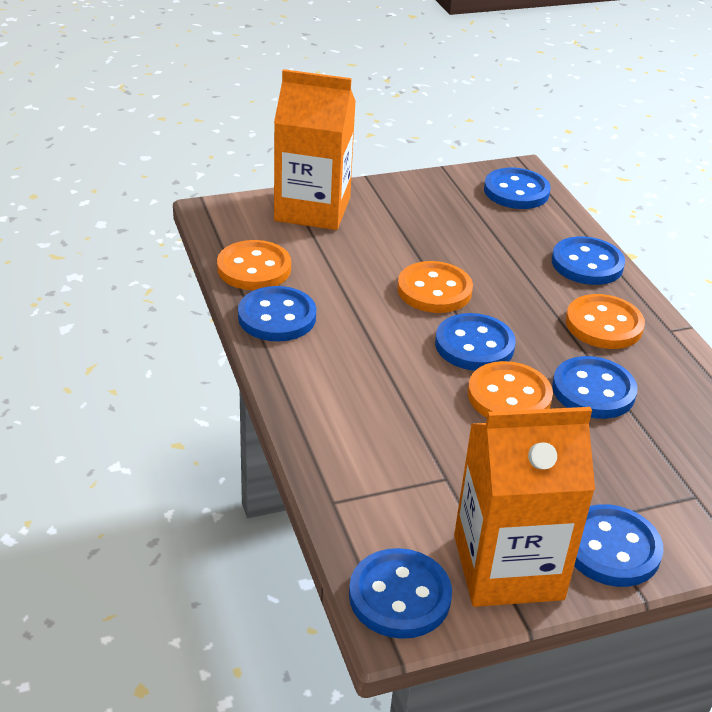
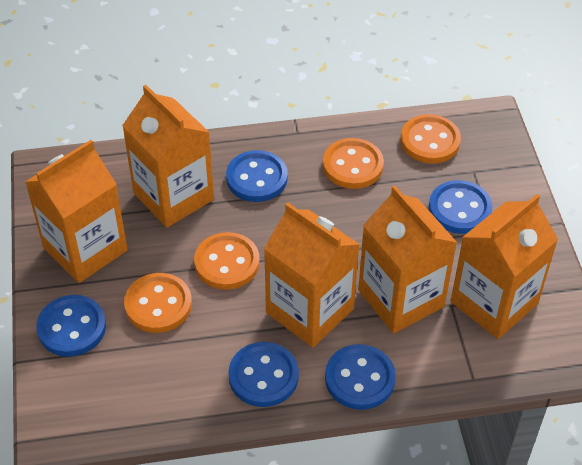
blue button: 7 -> 5
orange carton: 2 -> 5

